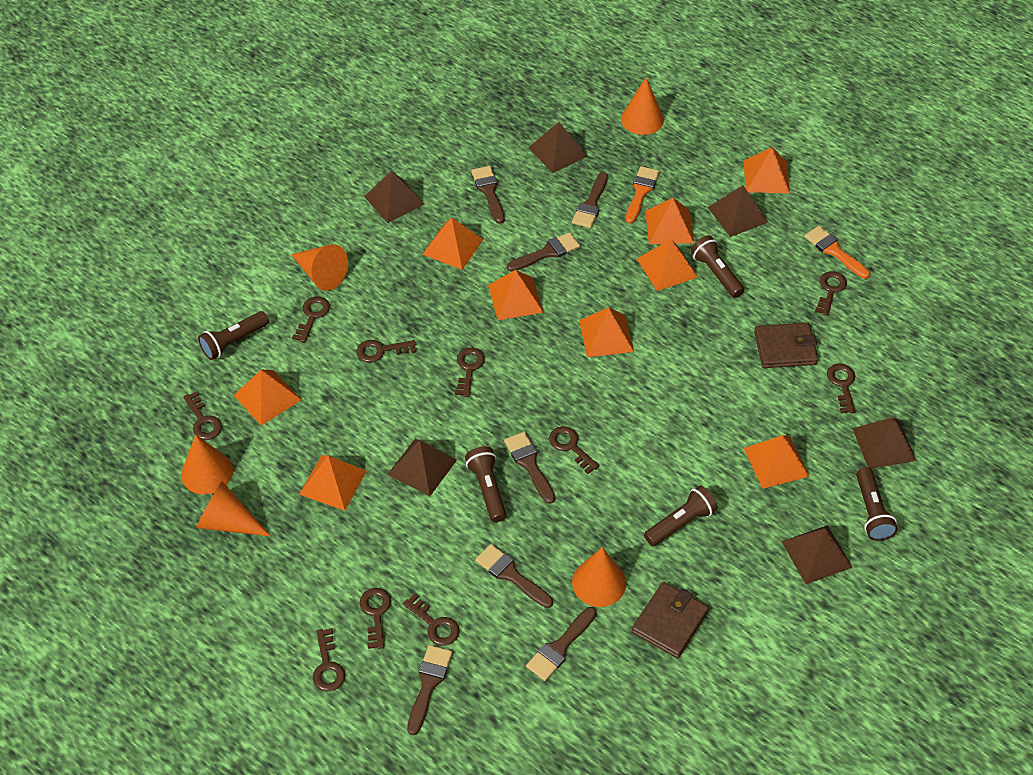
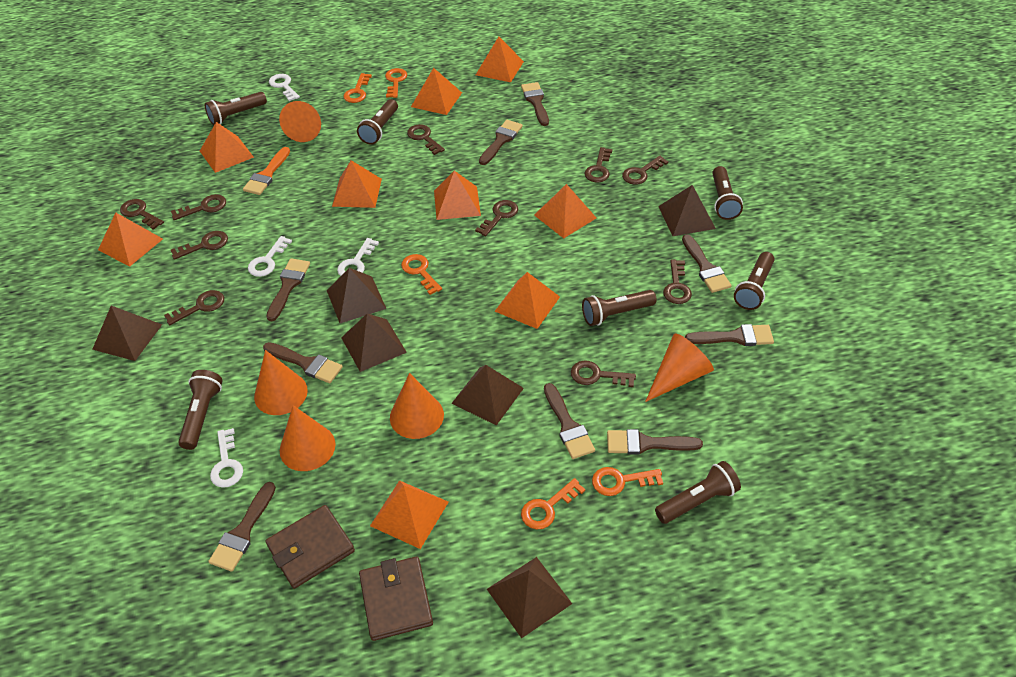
brown brush: 7 -> 9
brown flashlight: 5 -> 7
orange brush: 2 -> 1
orange key: 0 -> 5
white key: 0 -> 4

